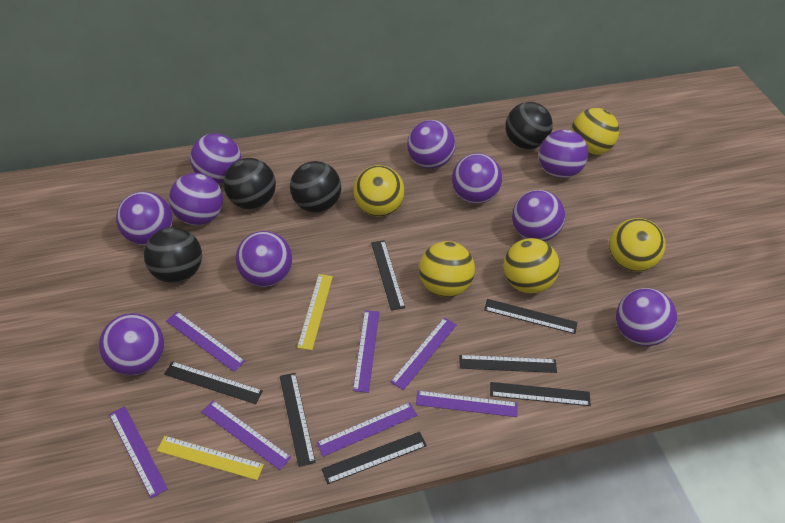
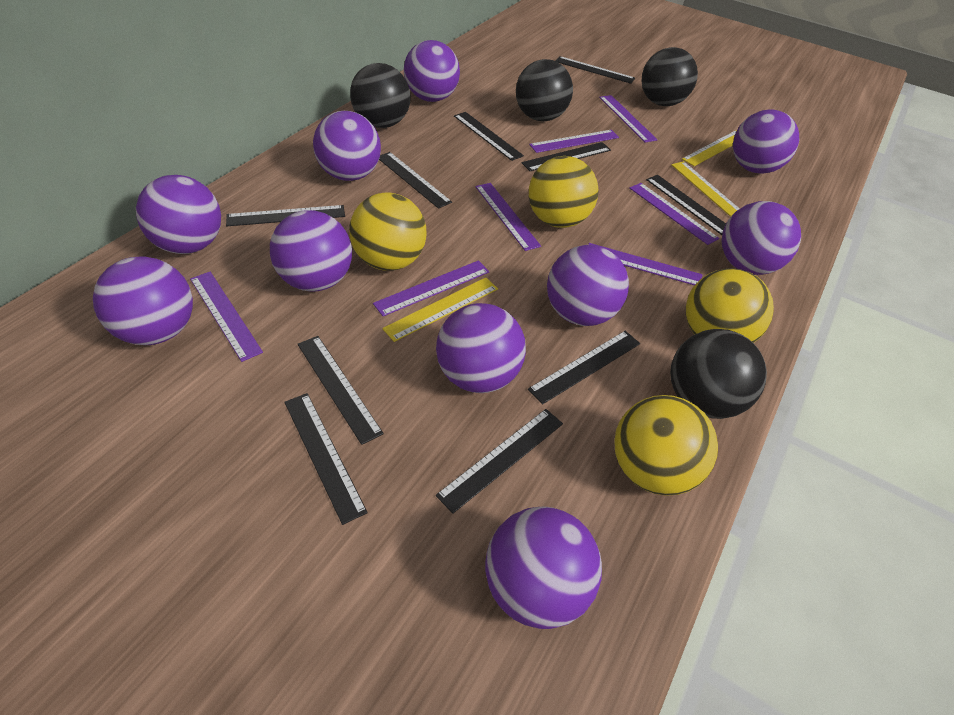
black ruler: 7 -> 10
yellow ball: 5 -> 4
yellow ruler: 2 -> 3

